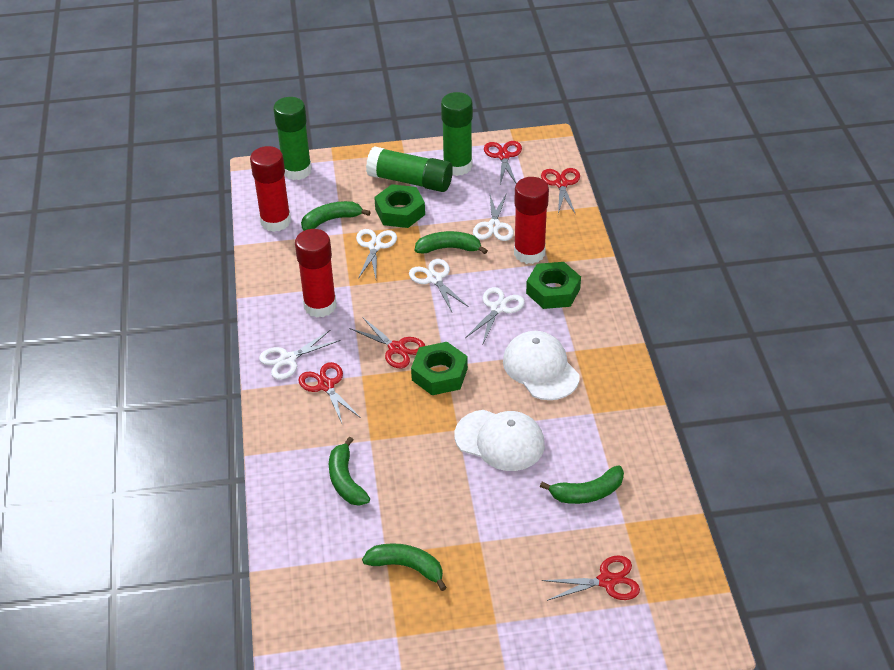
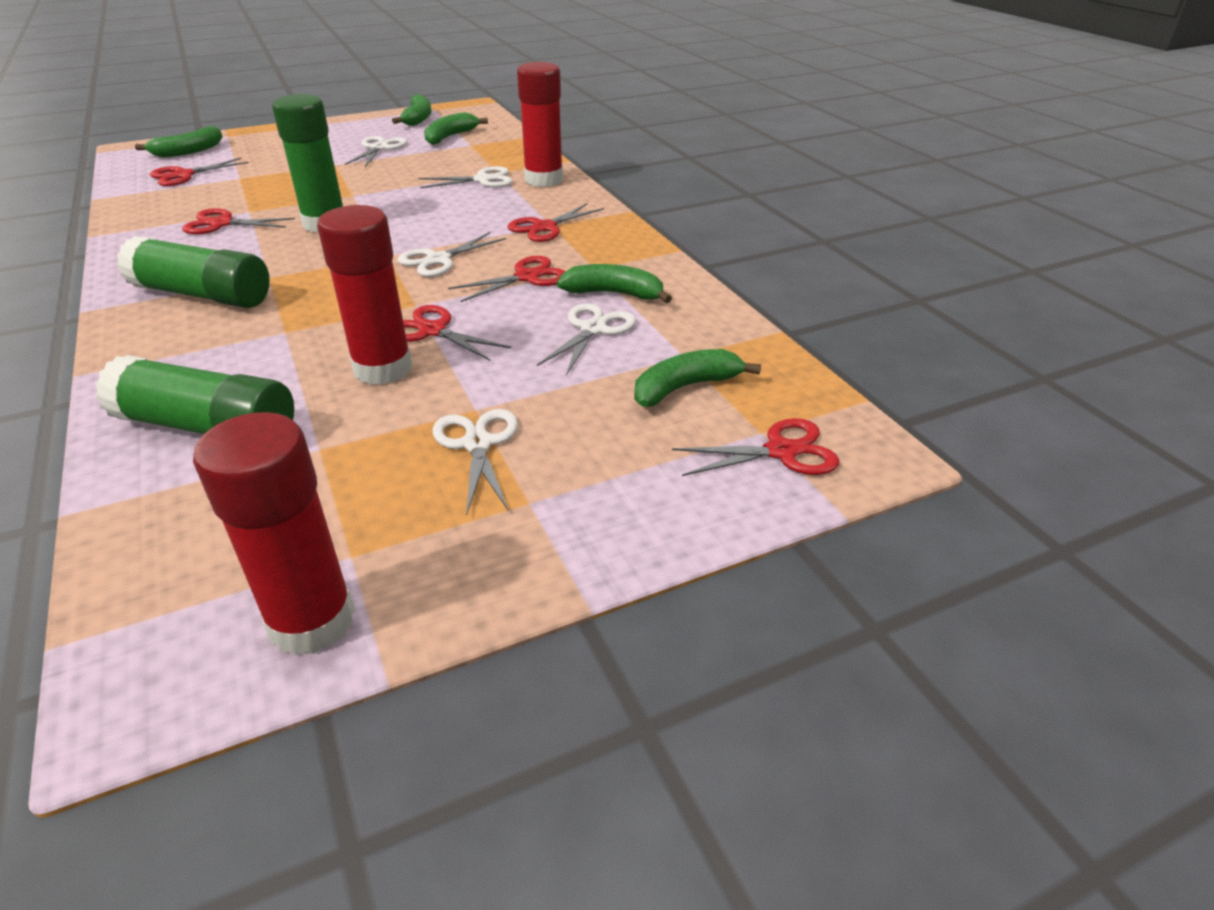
green nut: 3 -> 0
red scissors: 5 -> 6
white cap: 2 -> 0

